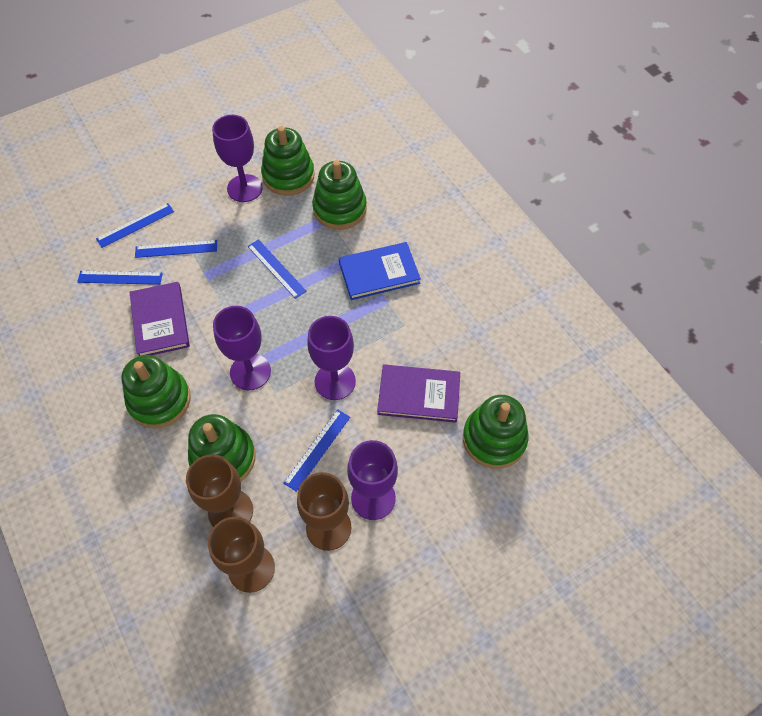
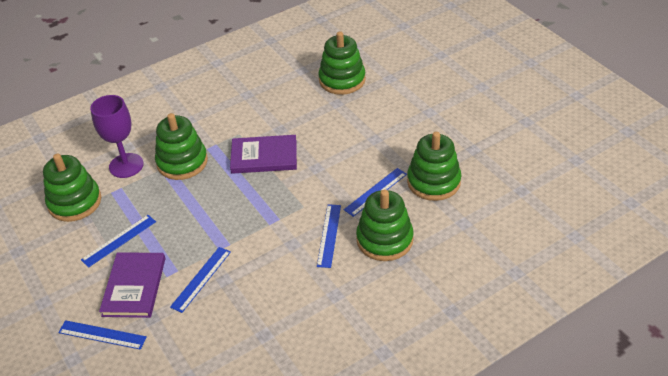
blue book: 1 -> 0
brown goblet: 3 -> 0
purple goblet: 4 -> 1

